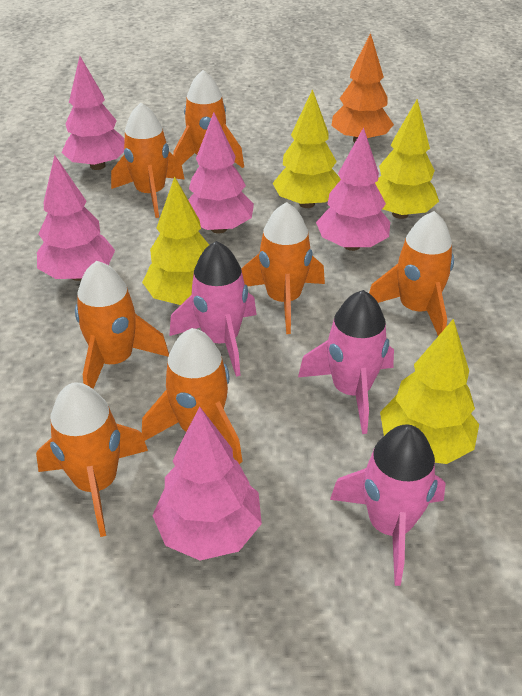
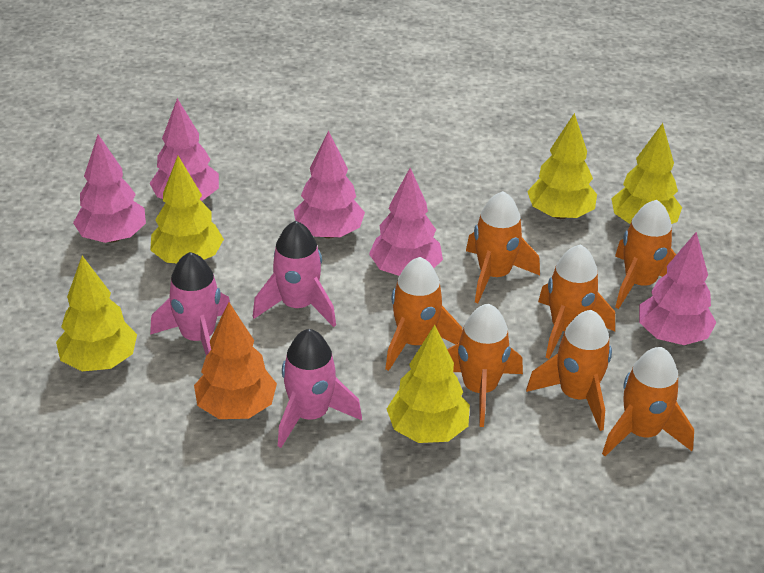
yellow tree: 4 -> 5

